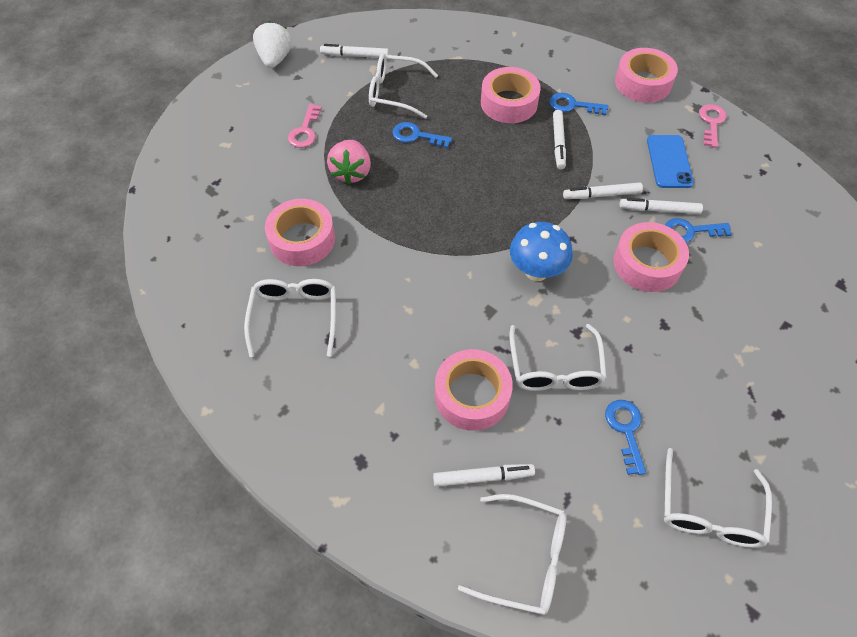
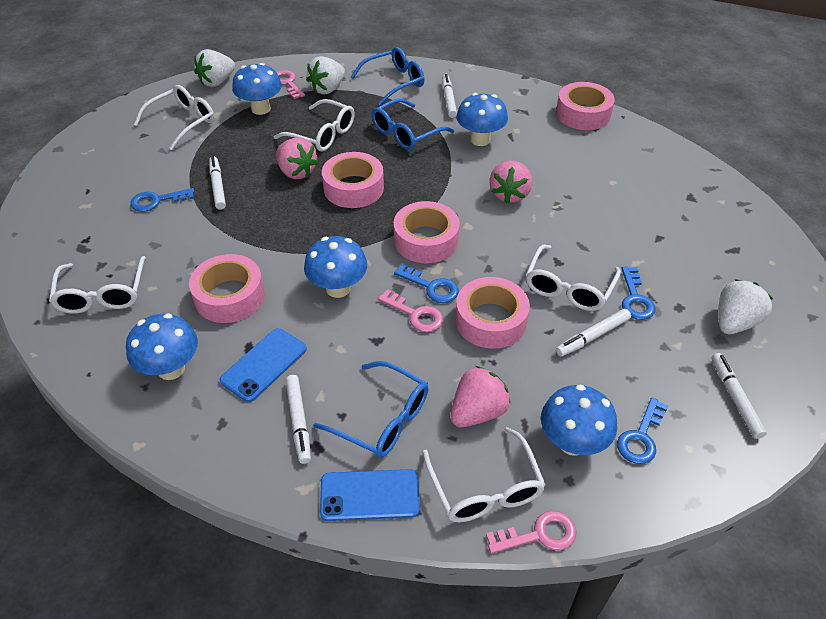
blue glasses: 0 -> 3
blue mushroom: 1 -> 5
blue phone: 1 -> 2
pink key: 2 -> 3
pink strawberry: 1 -> 3
white strawberry: 1 -> 3

